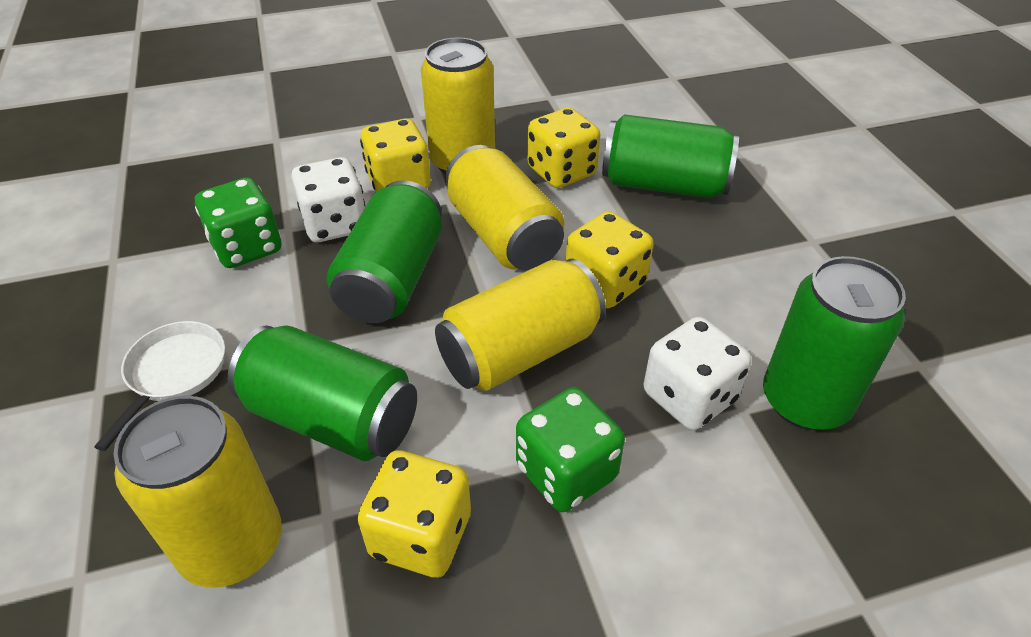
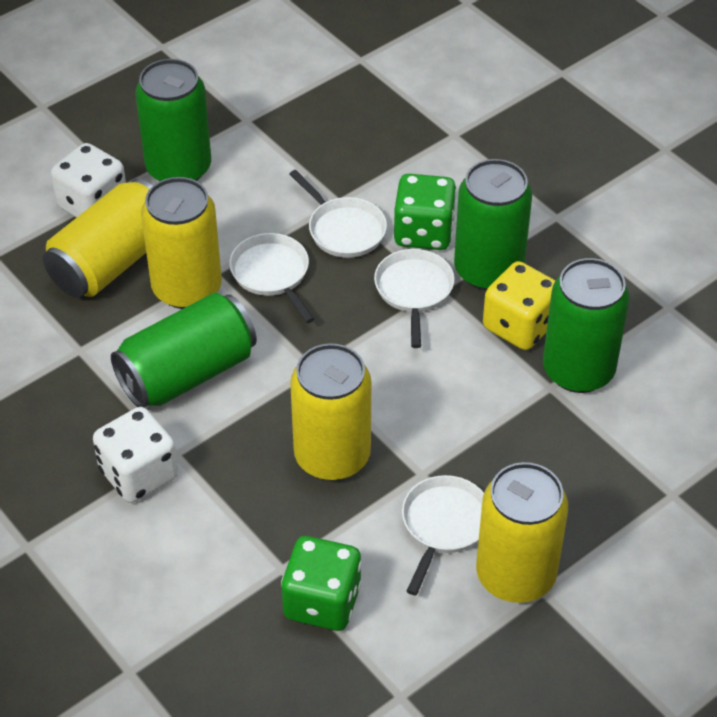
white pan: 1 -> 4
yellow dice: 4 -> 1

